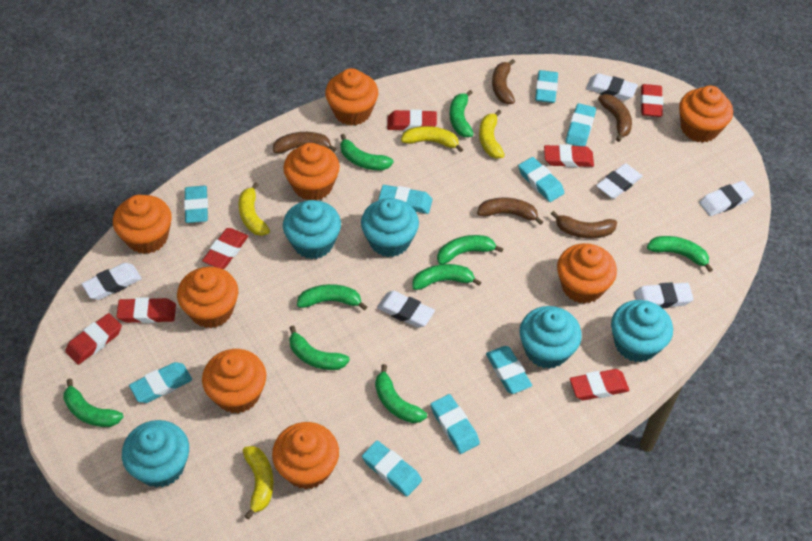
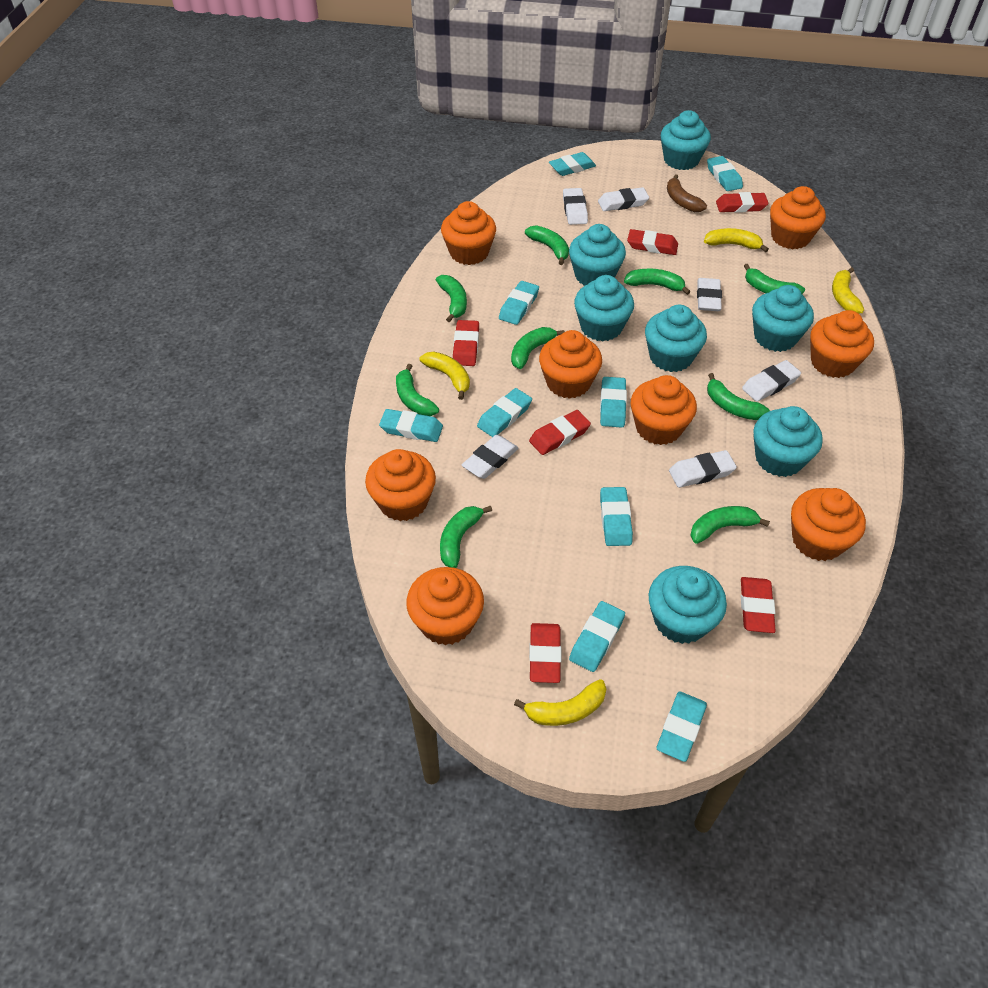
brown banana: 5 -> 1
red eraser: 7 -> 6
turquoise cupcake: 5 -> 7

